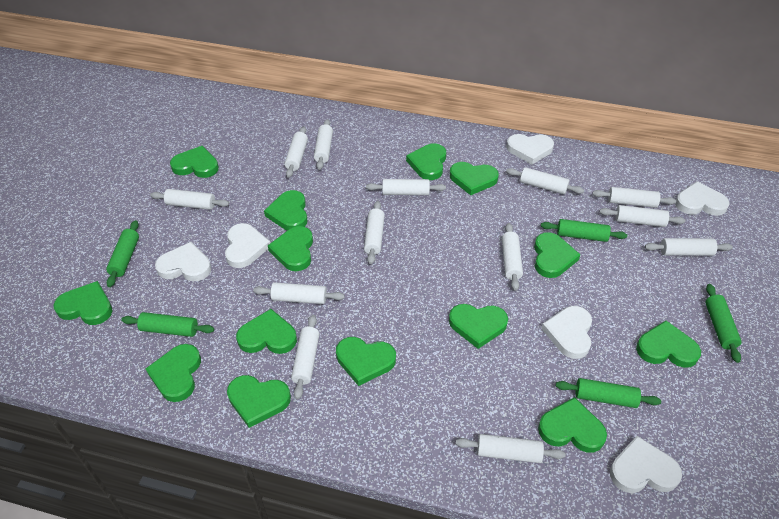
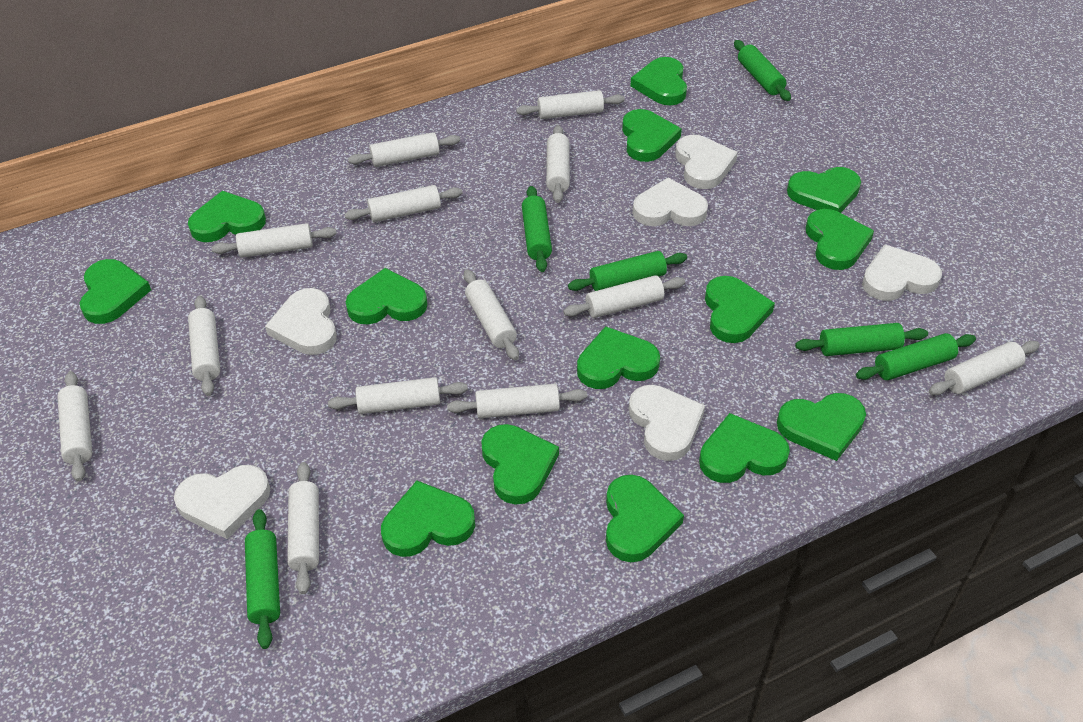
green rolling pin: 5 -> 6

